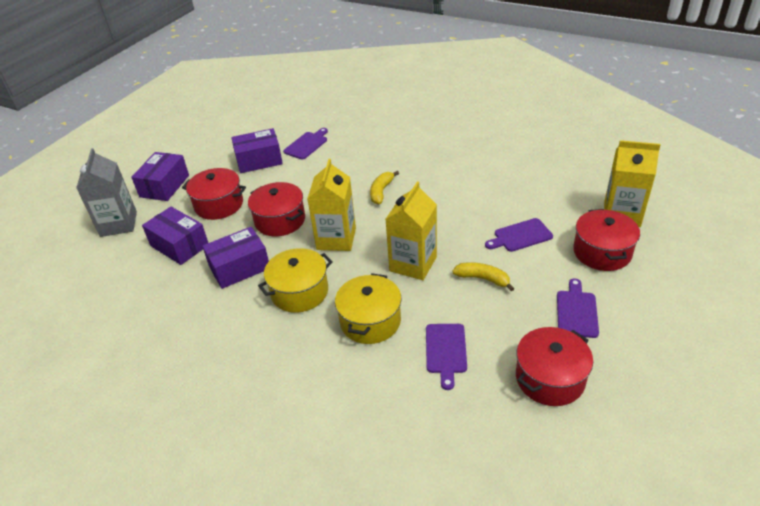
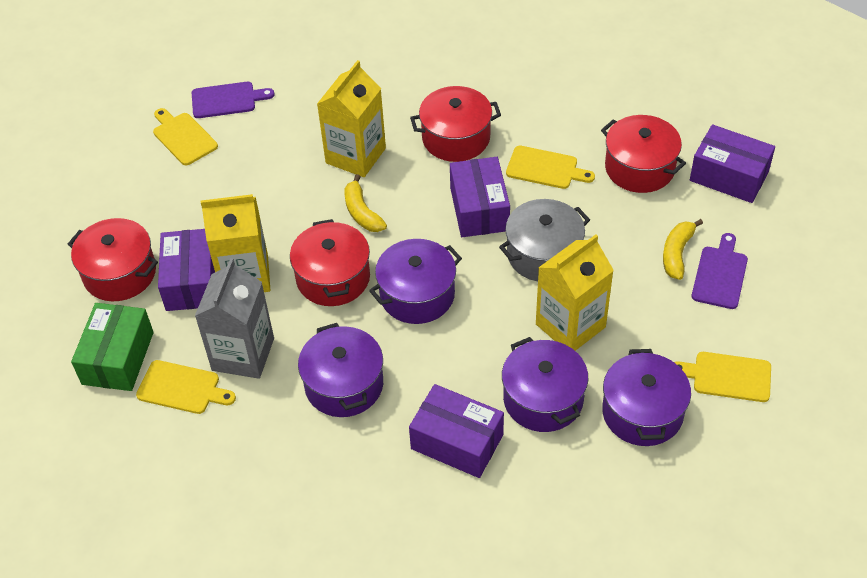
green box: 0 -> 1
grey pot: 0 -> 1
purple cutting board: 4 -> 2
purple pot: 0 -> 4
yellow cutting board: 0 -> 4
yellow pot: 2 -> 0

